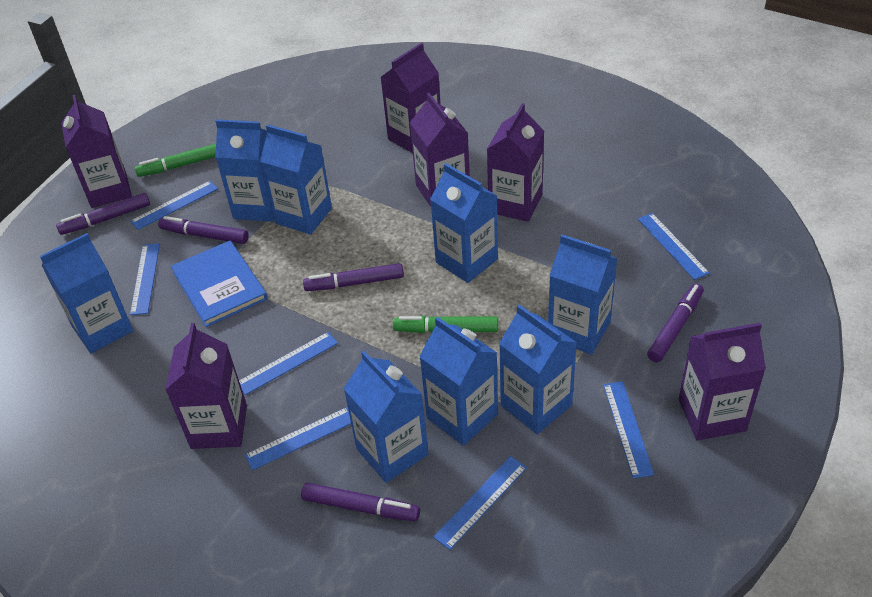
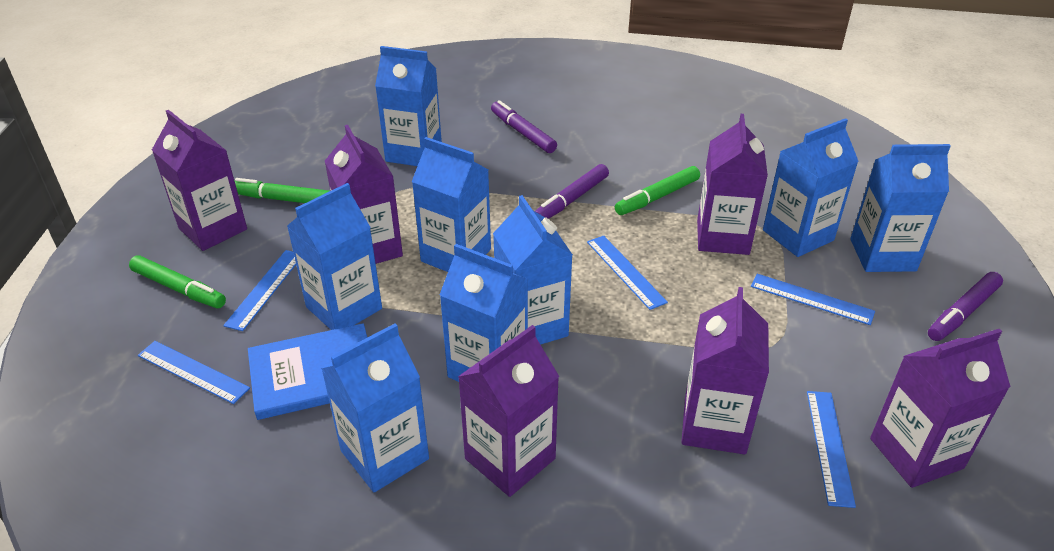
blue ruler: 7 -> 5
green marker: 2 -> 3
purple marker: 5 -> 3

